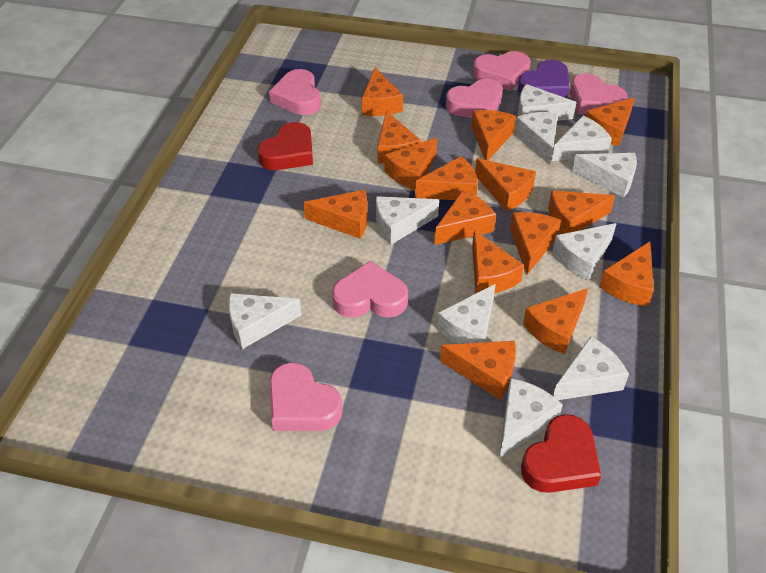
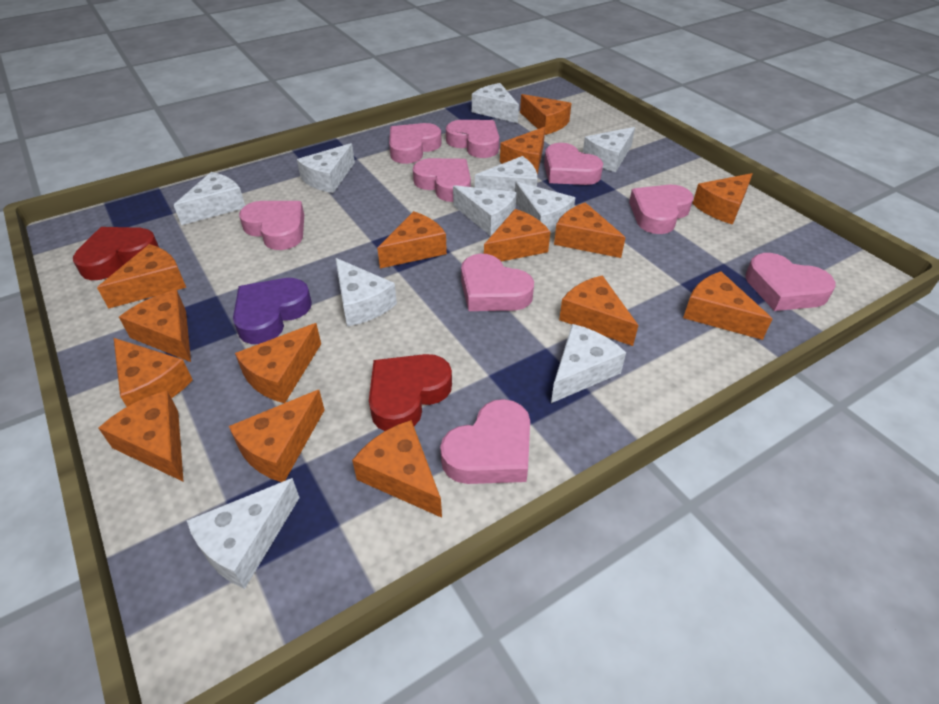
pink heart: 6 -> 9

